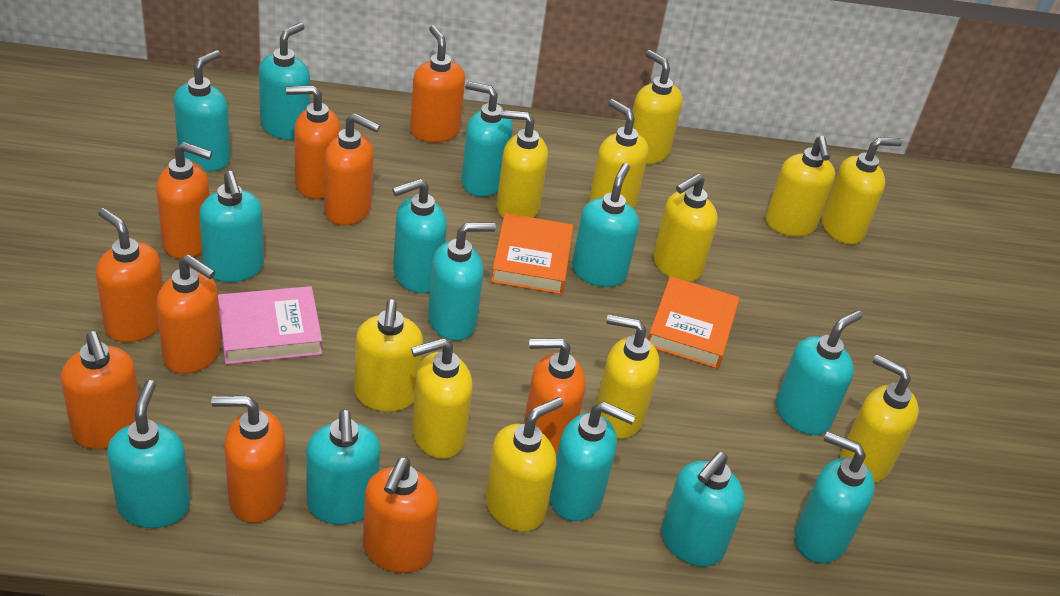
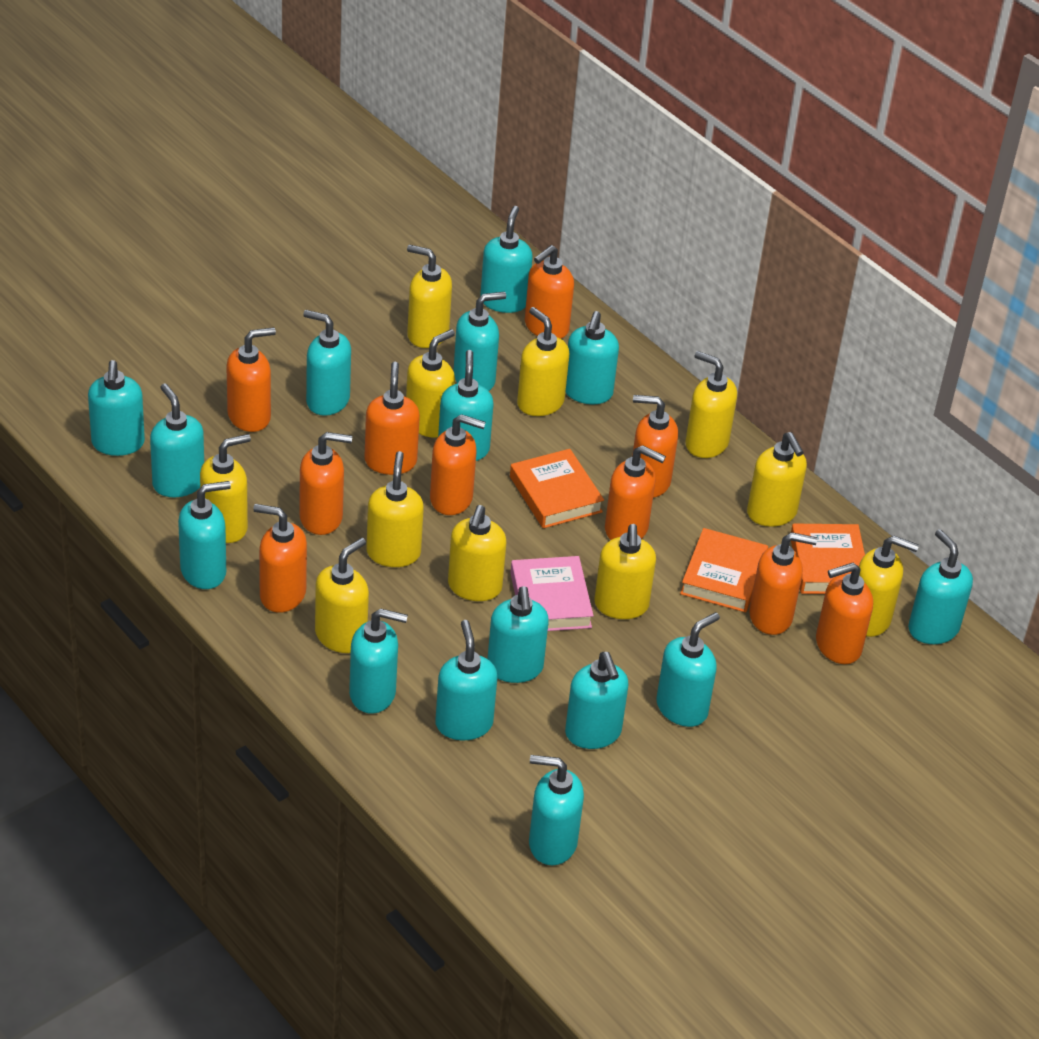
orange book: 2 -> 3
turquoise soap dispenser: 13 -> 15

